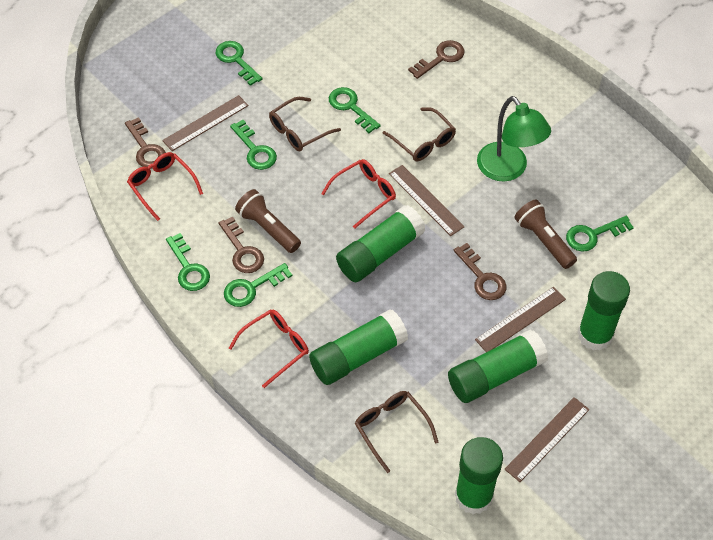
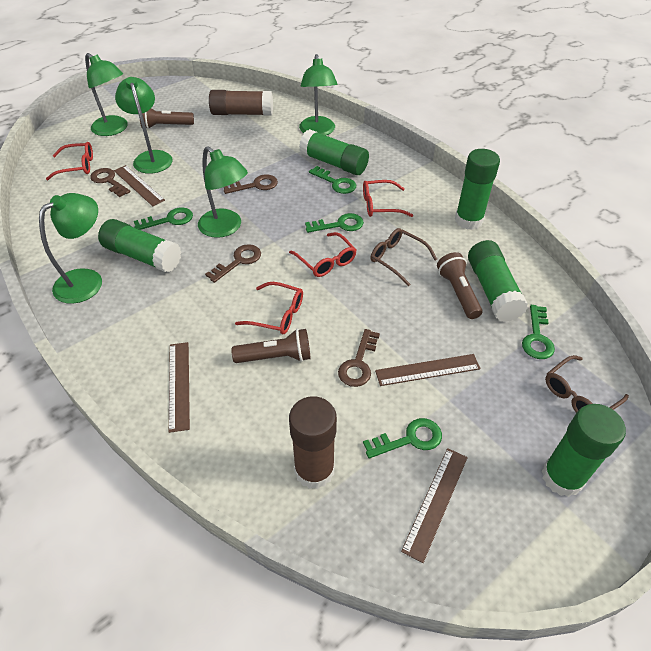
brown flashlight: 2 -> 3
brown glasses: 3 -> 2
brown glue stick: 0 -> 2
green key: 6 -> 5
green lamp: 1 -> 5
red glasses: 3 -> 4

